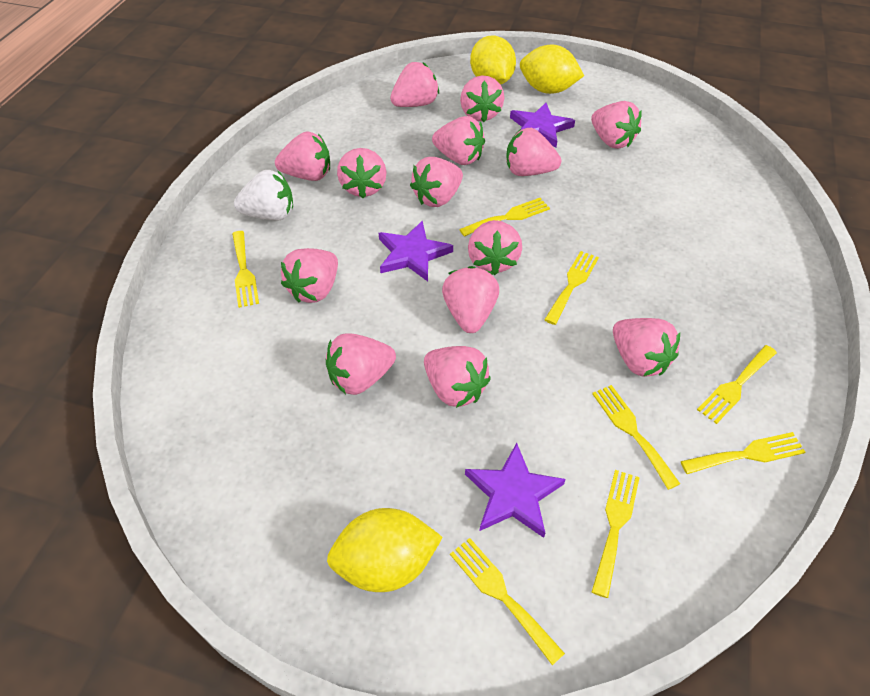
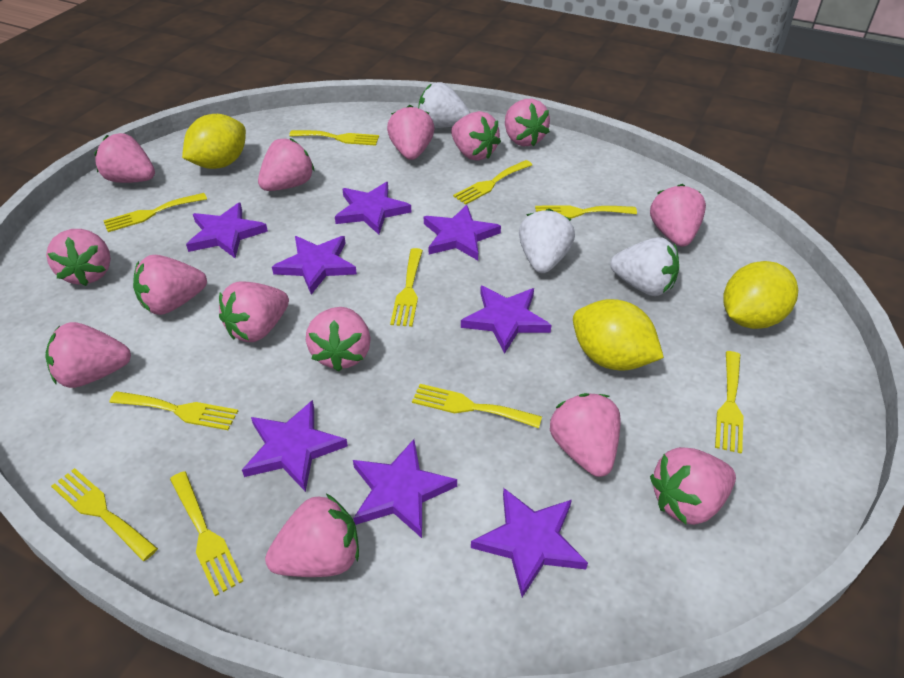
purple star: 3 -> 8
white strawberry: 1 -> 3
yellow fork: 8 -> 10

